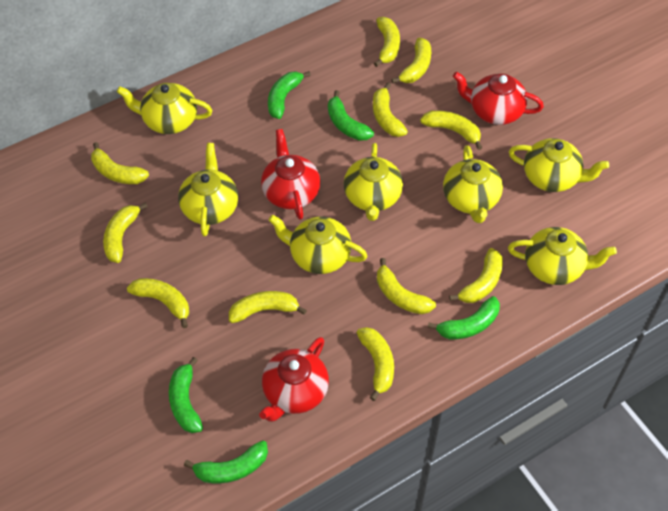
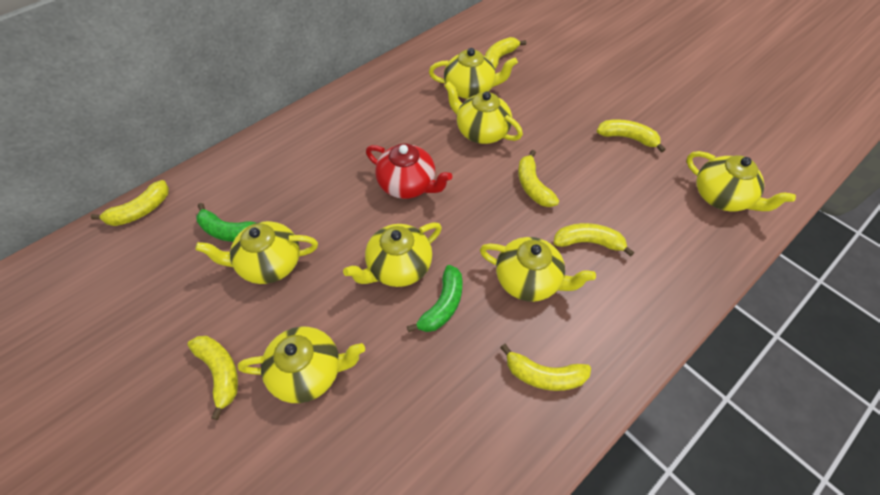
green banana: 5 -> 2
red teapot: 3 -> 1
yellow banana: 11 -> 7

